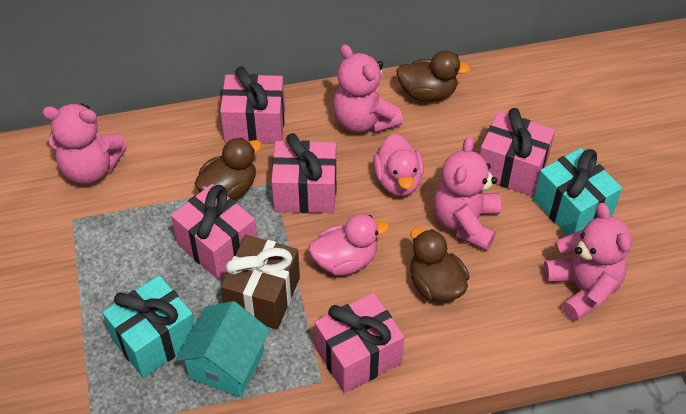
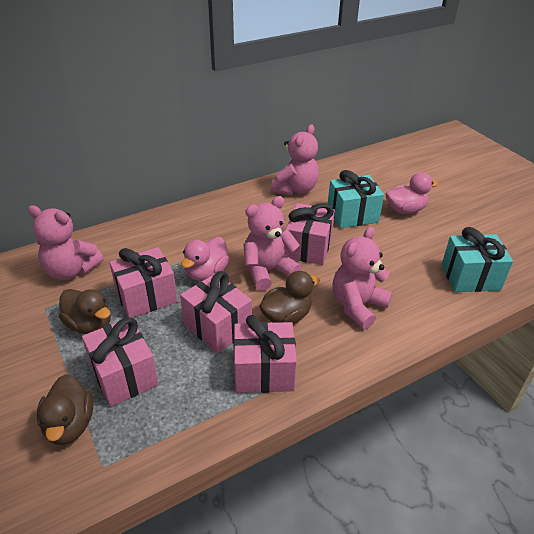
brown gift: 1 -> 0
turquoise house: 1 -> 0

